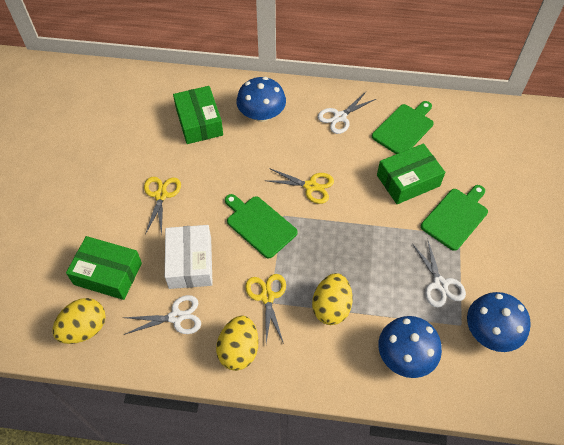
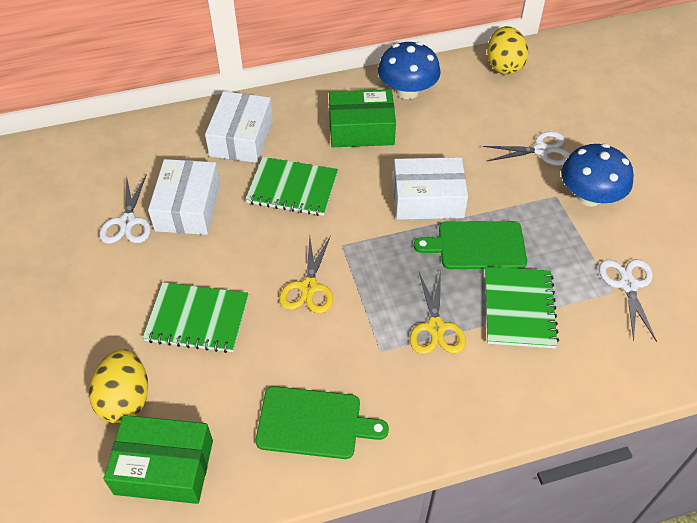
blue mushroom: 3 -> 2
green box: 3 -> 2
green cutting board: 3 -> 2
green notebook: 0 -> 3
white box: 1 -> 3
yellow egg: 3 -> 2
yellow scissors: 3 -> 2

